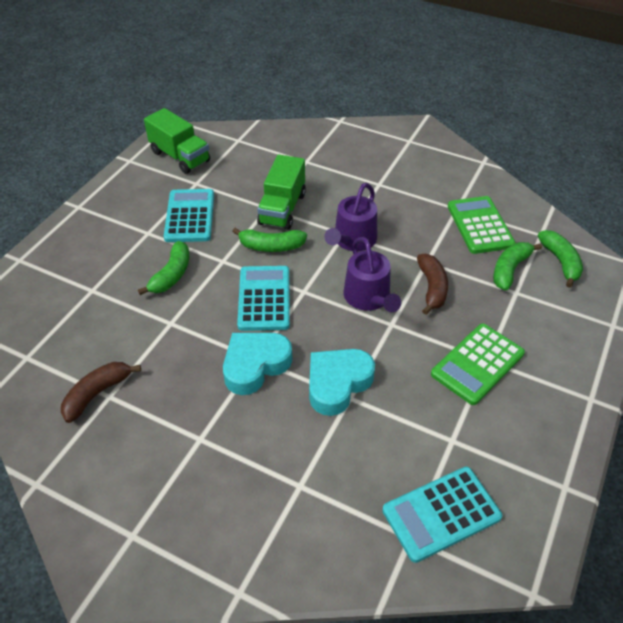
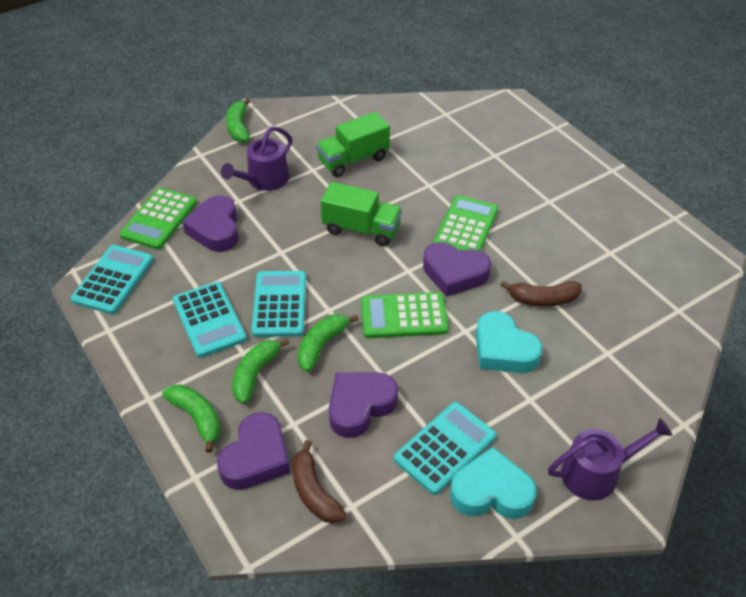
green calculator: 2 -> 3
purple heart: 0 -> 4
turquoise calculator: 3 -> 4

